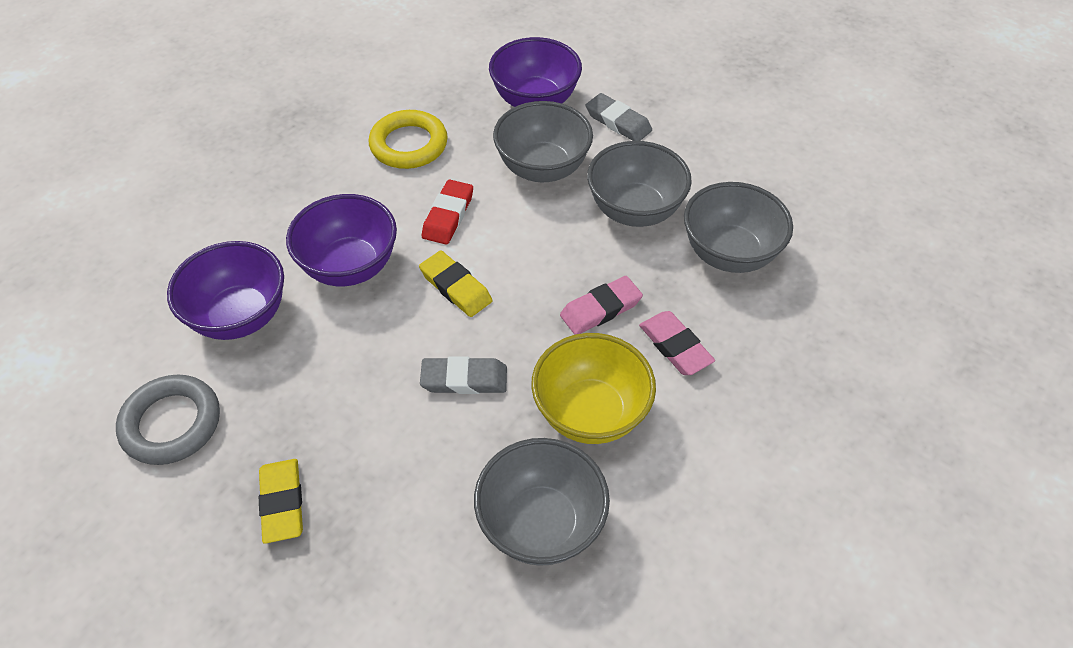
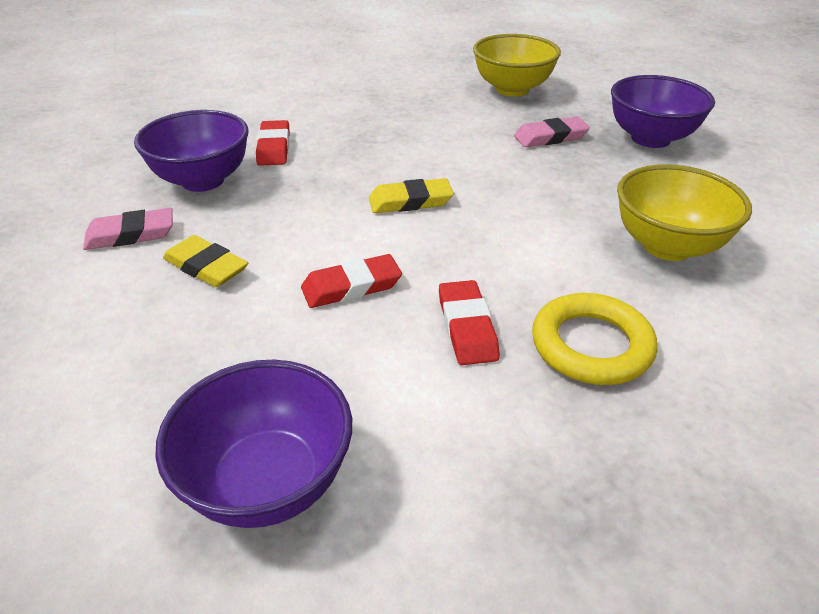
grey bowl: 4 -> 0
grey eraser: 2 -> 0
grey ring: 1 -> 0
red eraser: 1 -> 3
yellow bowl: 1 -> 2

